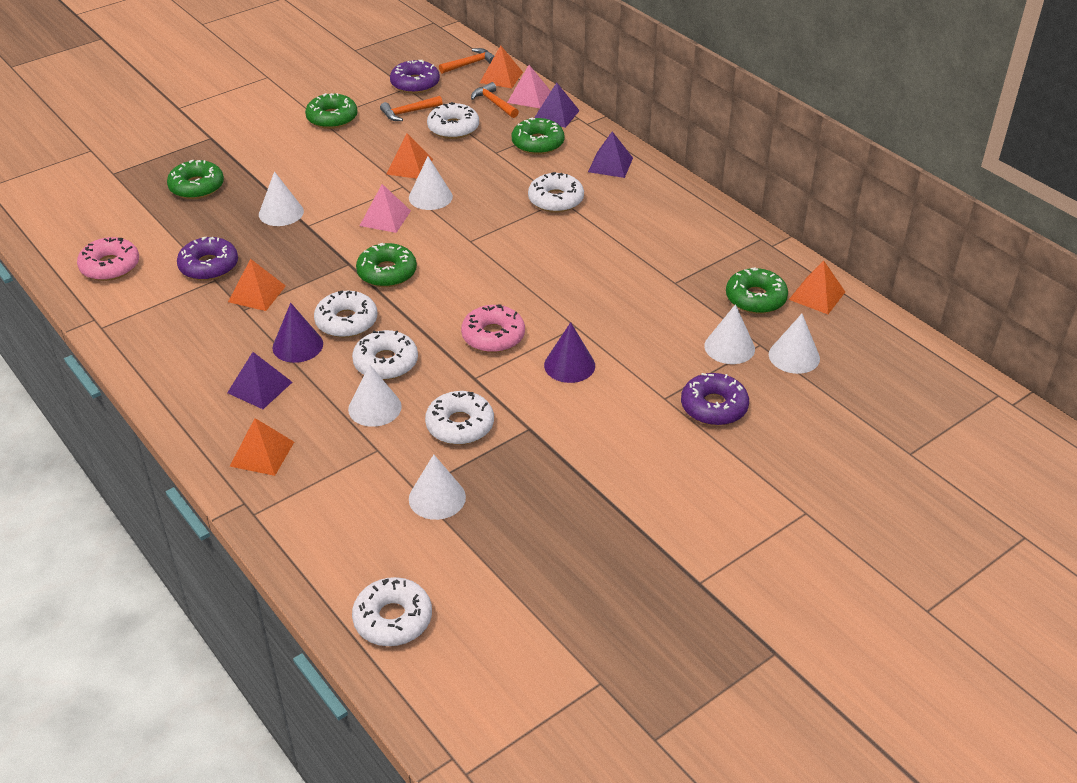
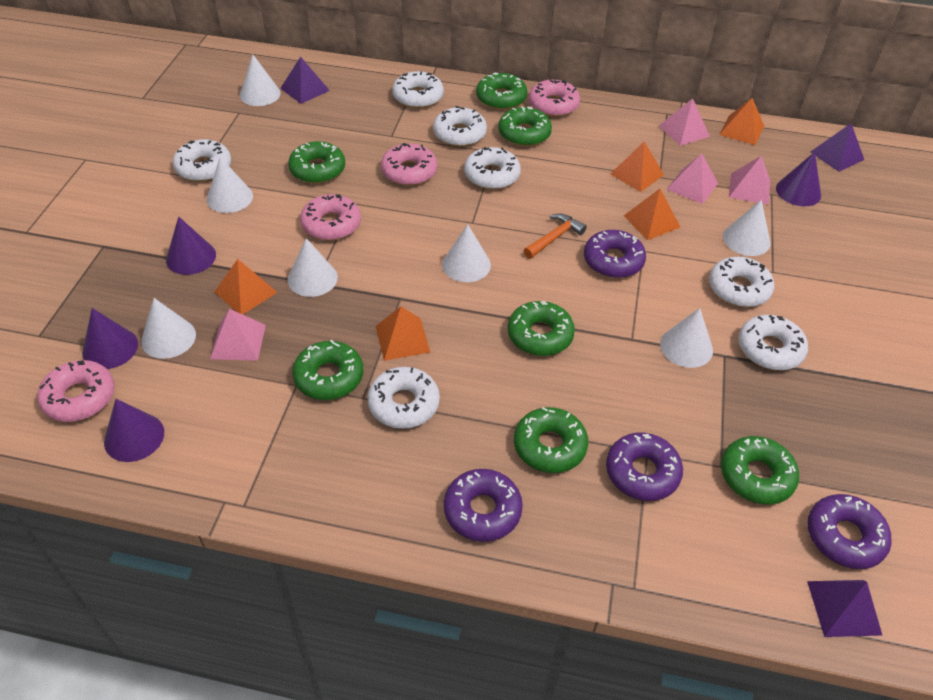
green donut: 5 -> 7
orange hammer: 3 -> 1
pink donut: 2 -> 4
pink pyramid: 2 -> 4
purple cone: 2 -> 4
purple donut: 3 -> 4
white cone: 6 -> 7
white donut: 6 -> 7

